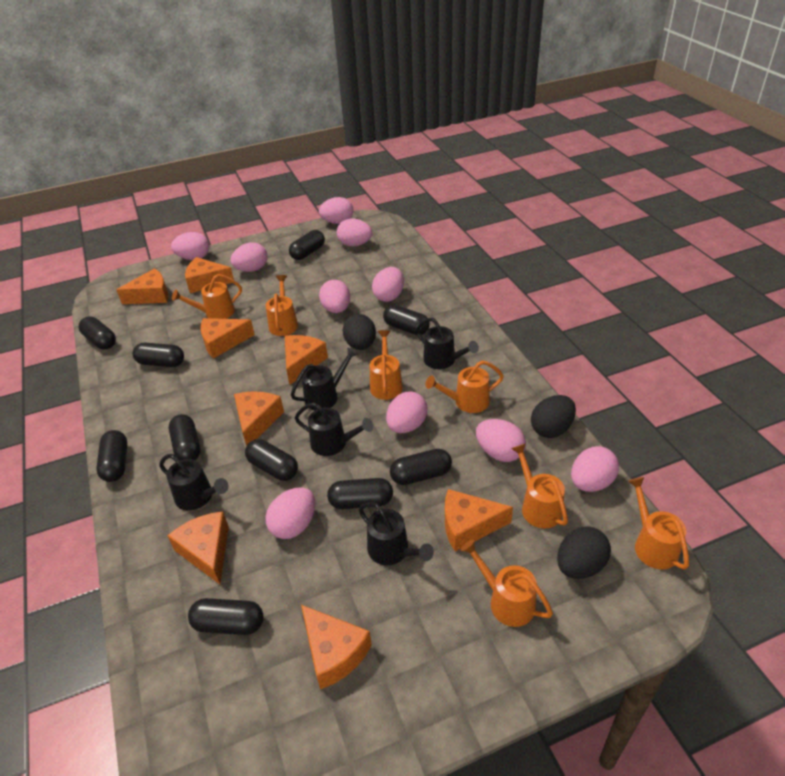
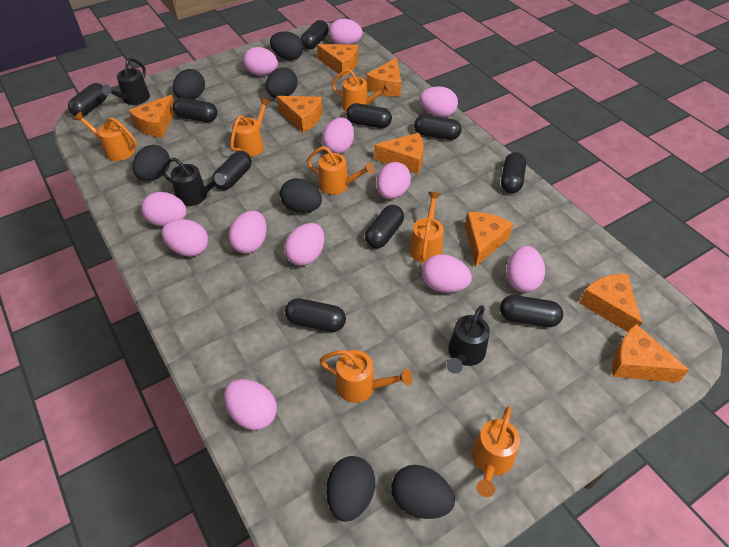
black egg: 3 -> 7
black watering can: 5 -> 3
pink egg: 10 -> 12

